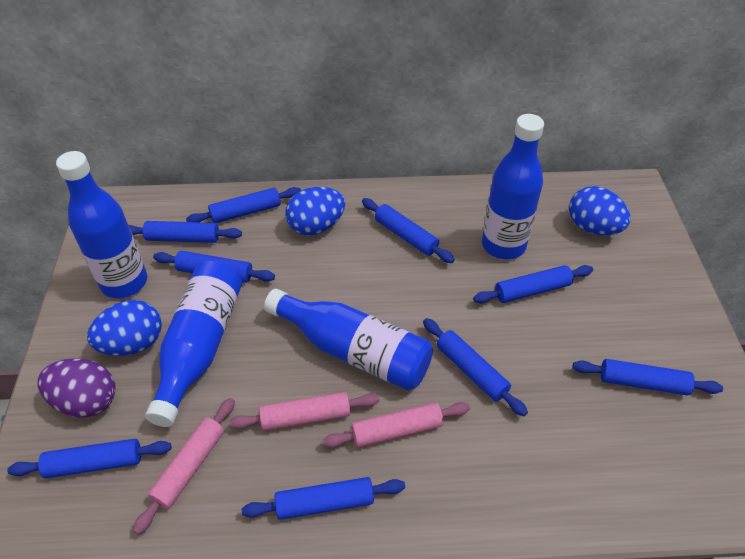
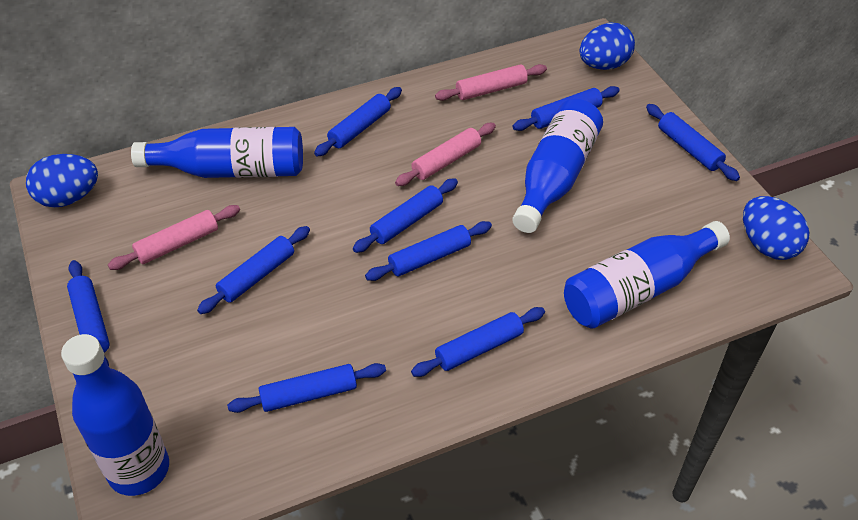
purple egg: 1 -> 0

